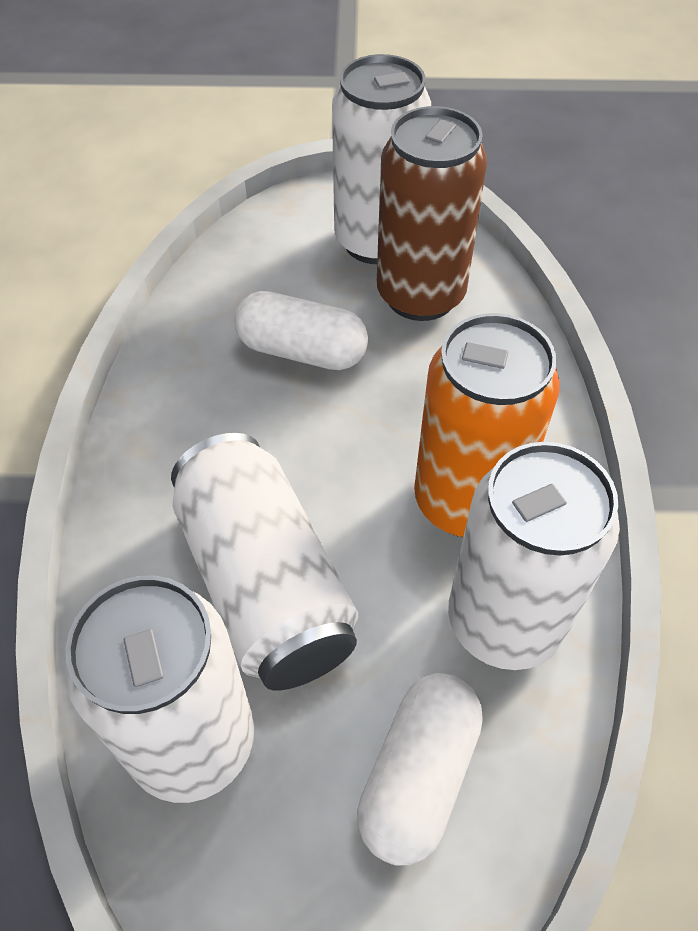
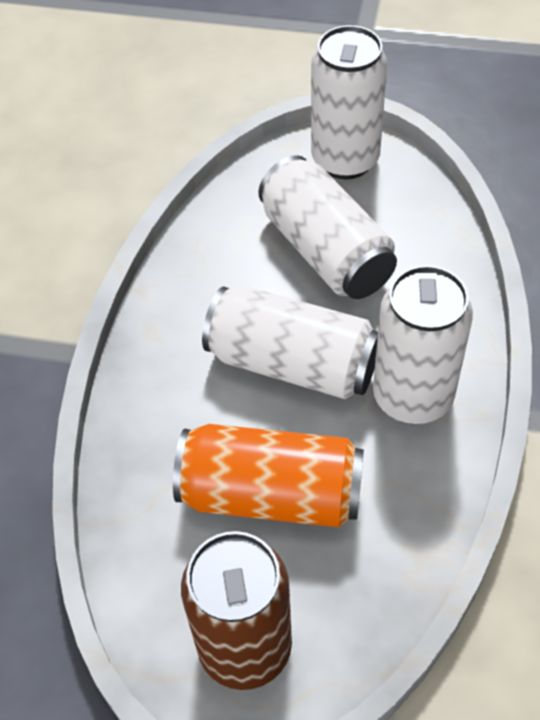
white capsule: 2 -> 0

